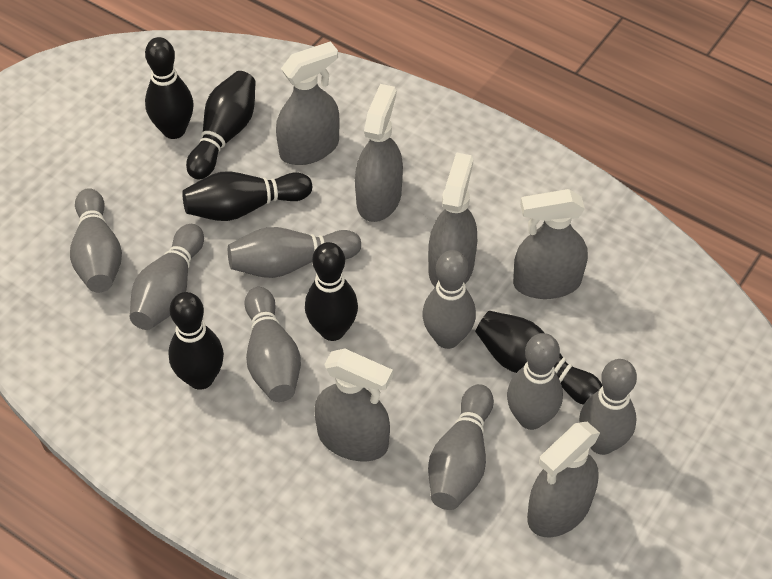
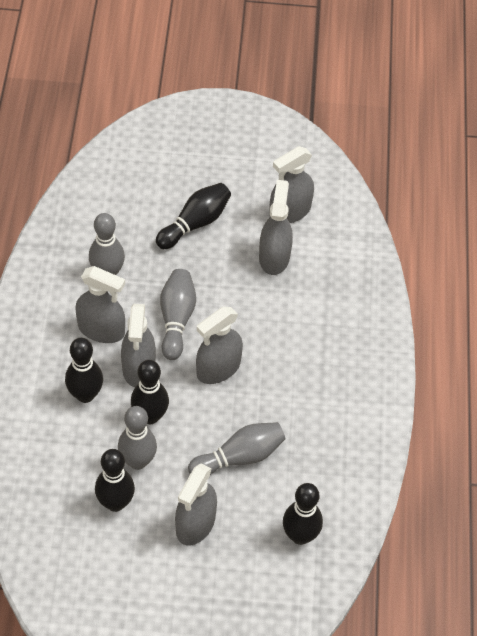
black bowling pin: 6 -> 5
grey bowling pin: 8 -> 4

